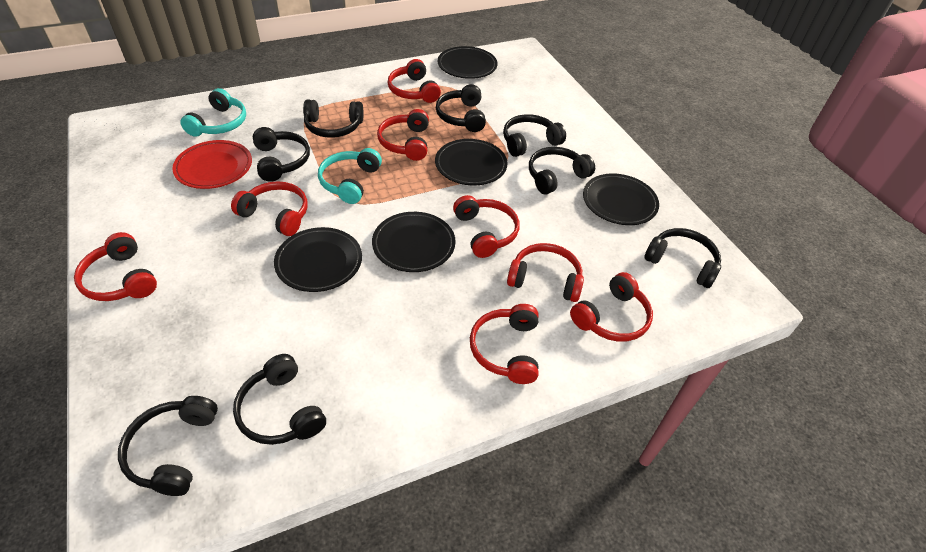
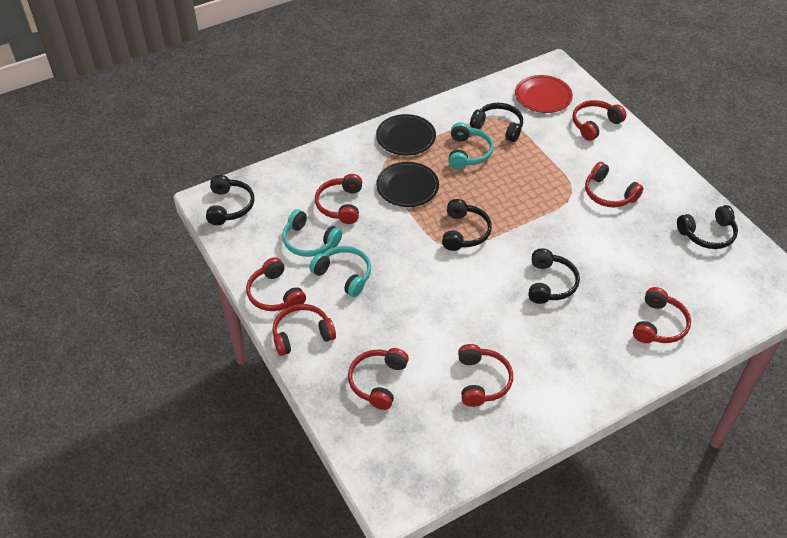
black headphones: 8 -> 5
black plate: 5 -> 2
turquoise headphones: 2 -> 3

